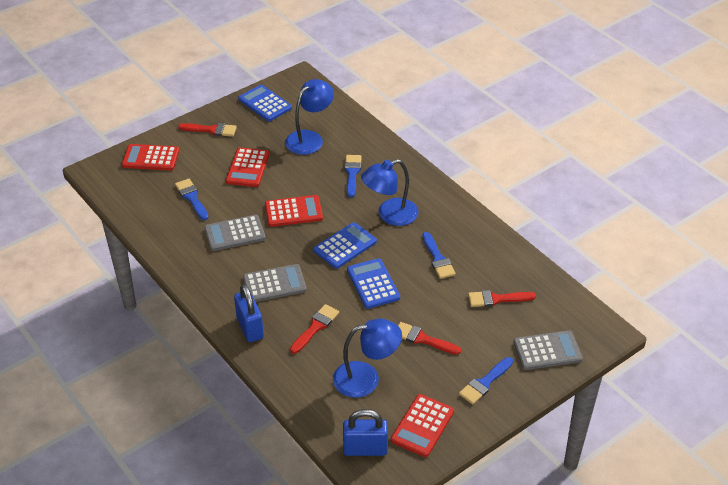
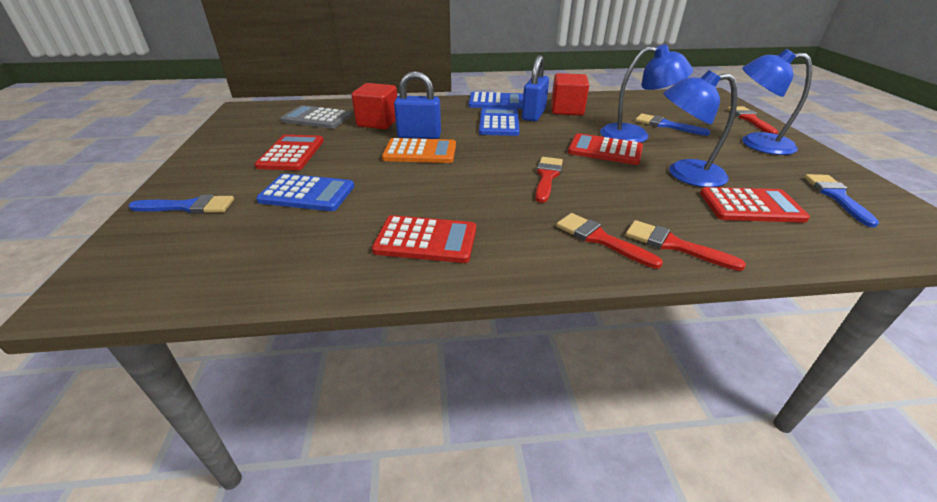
blue brush: 4 -> 3
grey calculator: 3 -> 1
orange calculator: 0 -> 1
red cube: 0 -> 2

